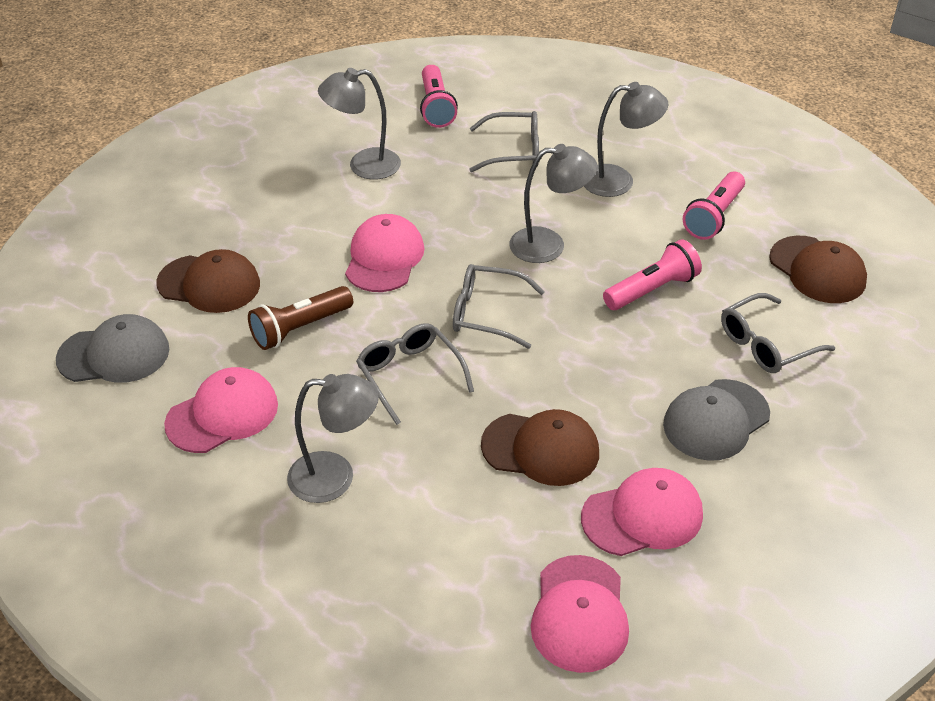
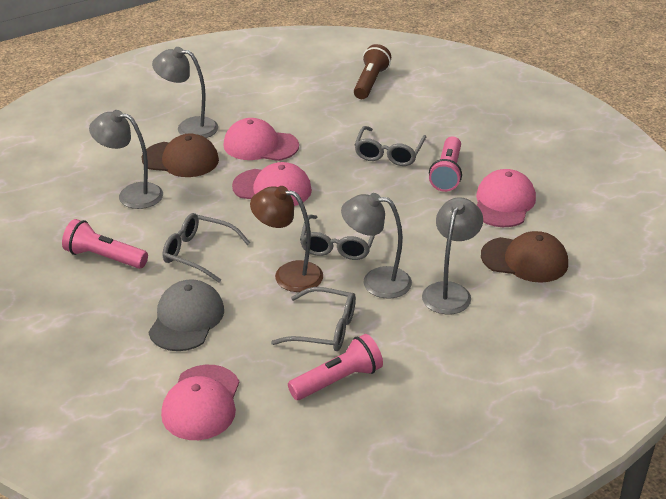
brown cap: 3 -> 2
brown lamp: 0 -> 1
grey cap: 2 -> 1

